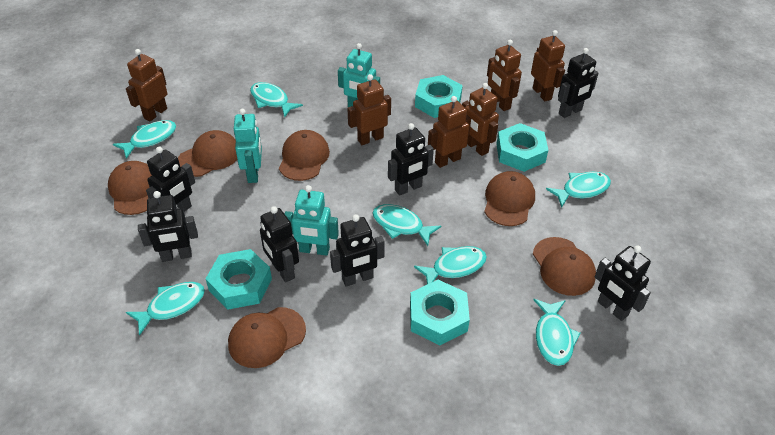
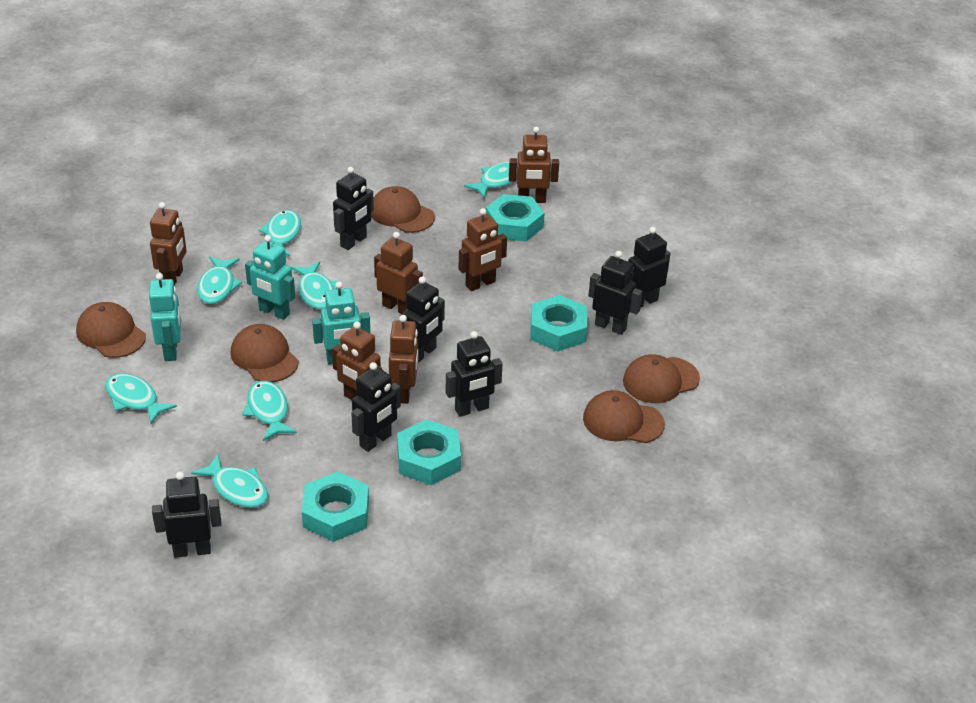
brown cap: 6 -> 5

